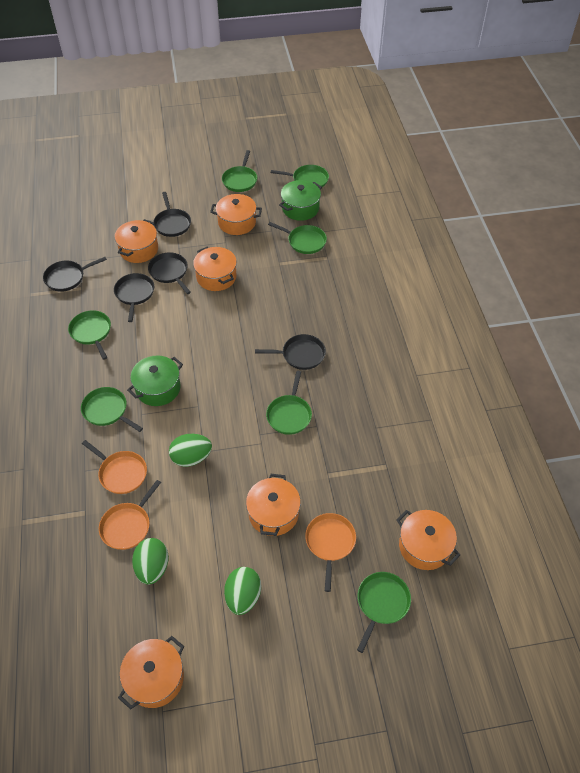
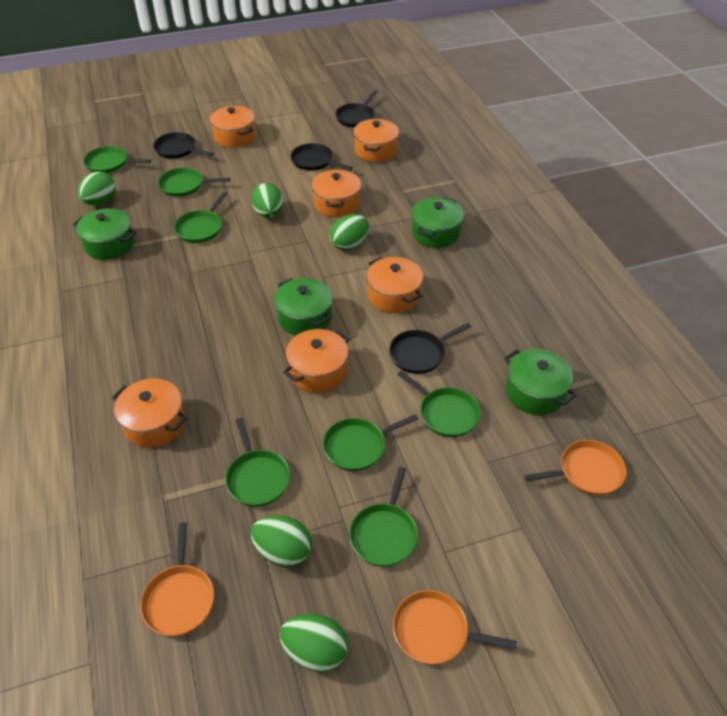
black pan: 5 -> 4
green egg: 3 -> 5
green pot: 2 -> 4

